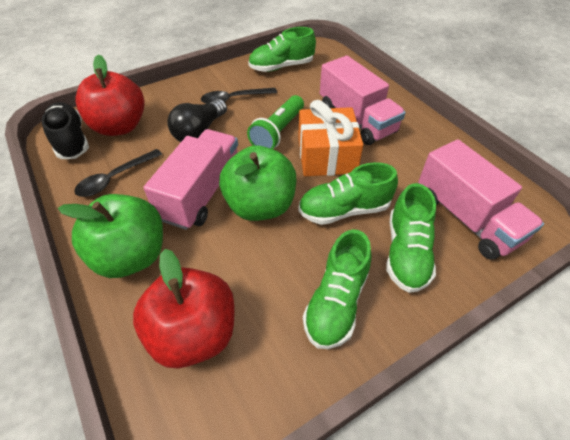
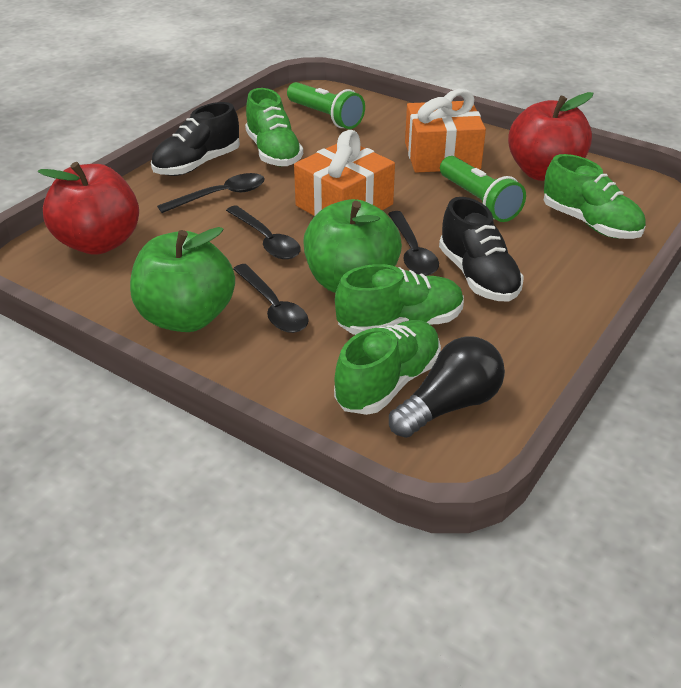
black shoe: 1 -> 2
black spoon: 2 -> 4
green flashlight: 1 -> 2
orange gift: 1 -> 2
pink truck: 3 -> 0

